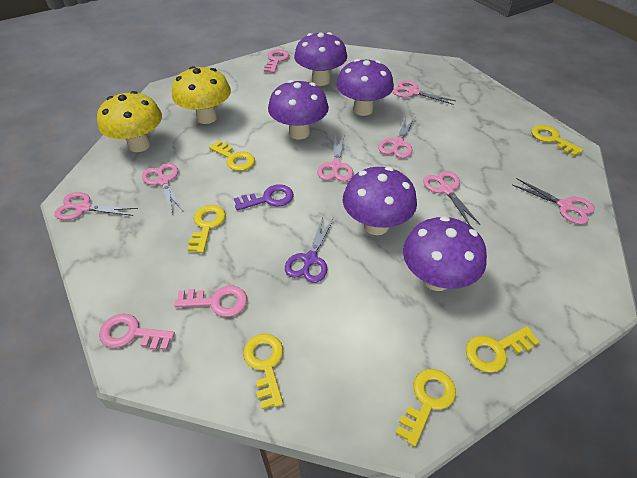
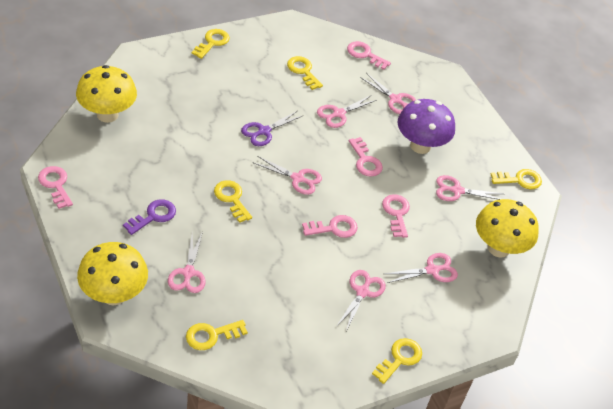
pink key: 3 -> 5
purple mushroom: 5 -> 1
yellow mushroom: 2 -> 3

